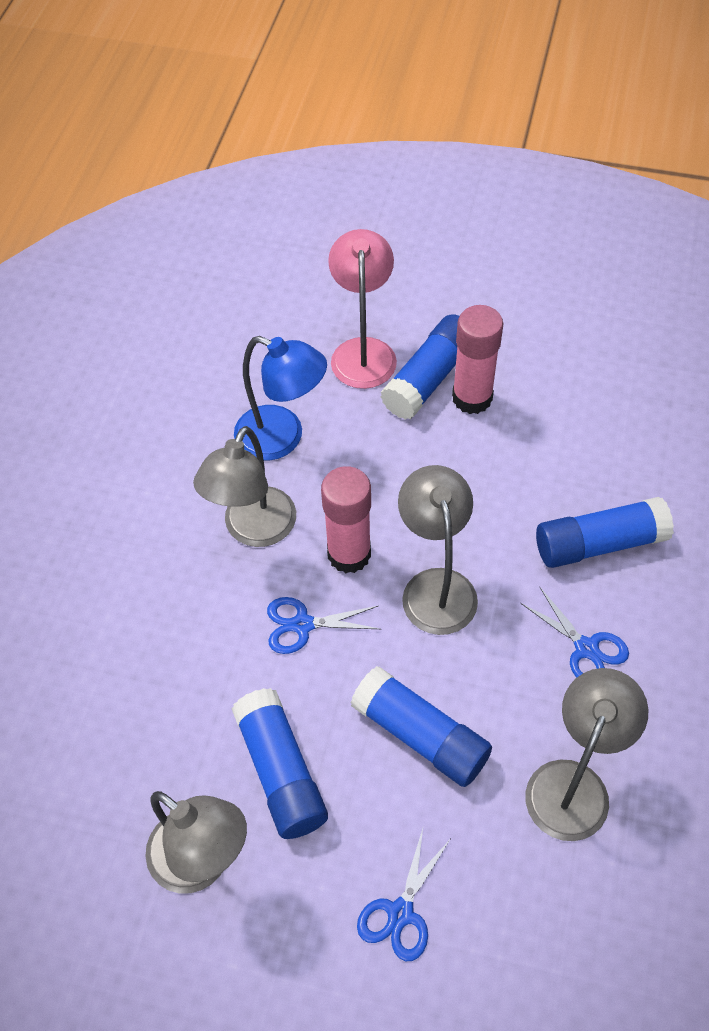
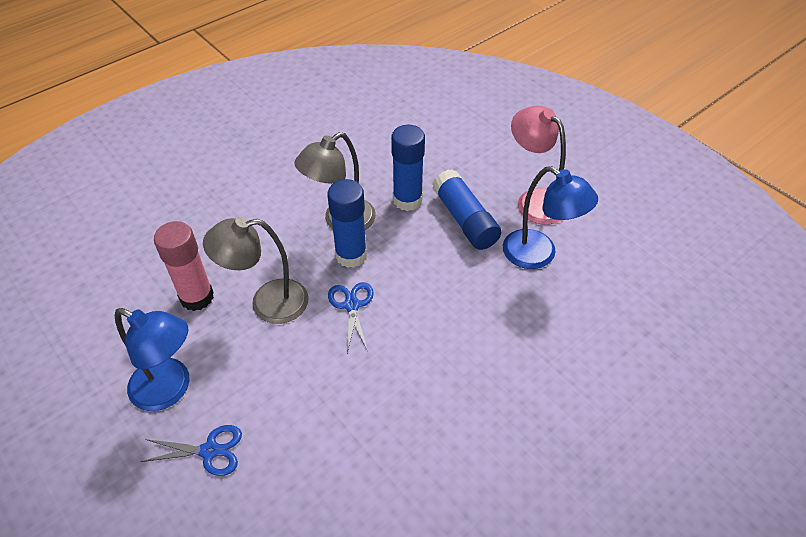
blue glue stick: 4 -> 3
blue lamp: 1 -> 2
blue scissors: 3 -> 2
grey lamp: 4 -> 2
pink glue stick: 2 -> 1

